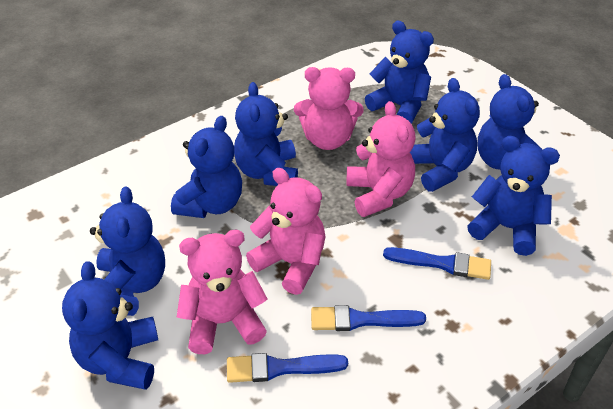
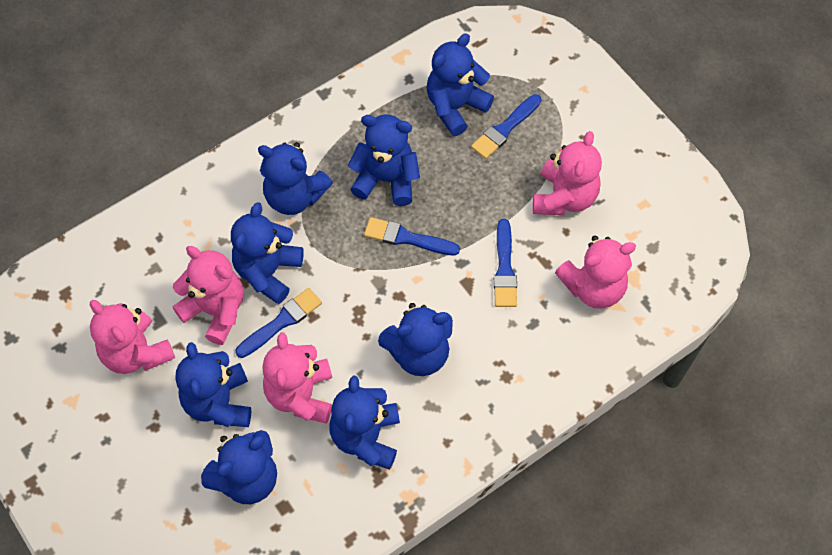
blue brush: 3 -> 4
pink teddy bear: 4 -> 5

